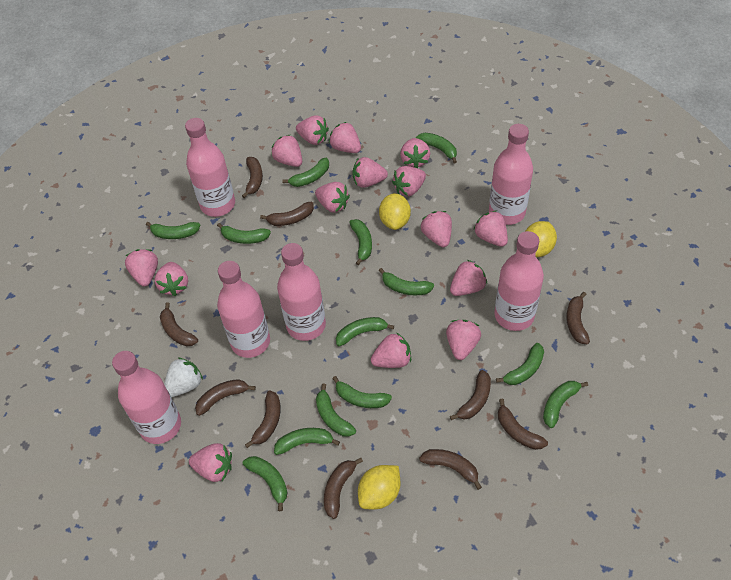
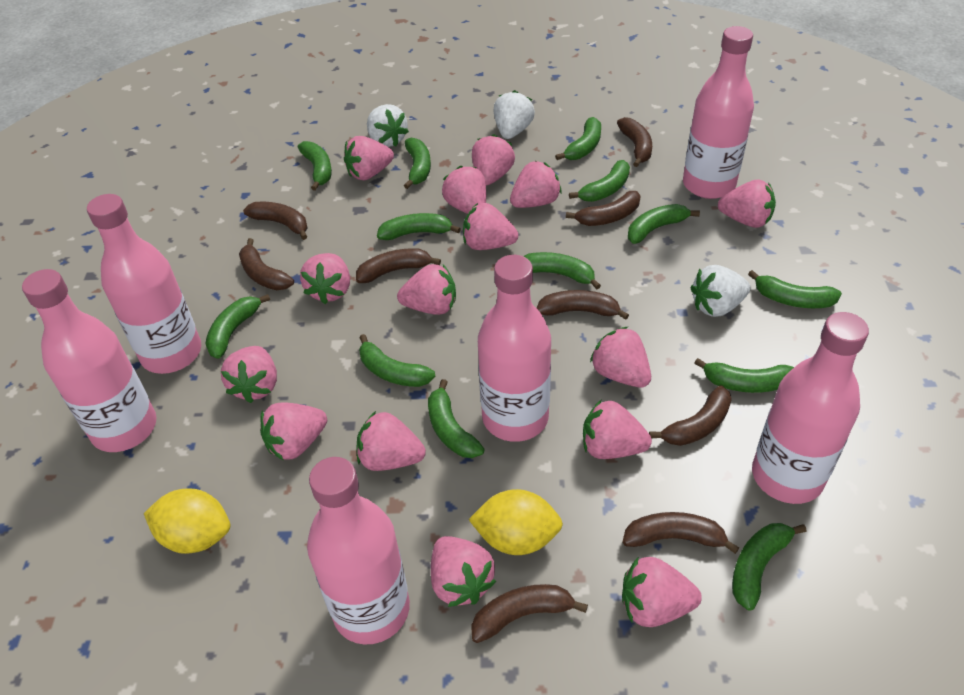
brown banana: 10 -> 9
white strawberry: 1 -> 3
yellow lemon: 3 -> 2

